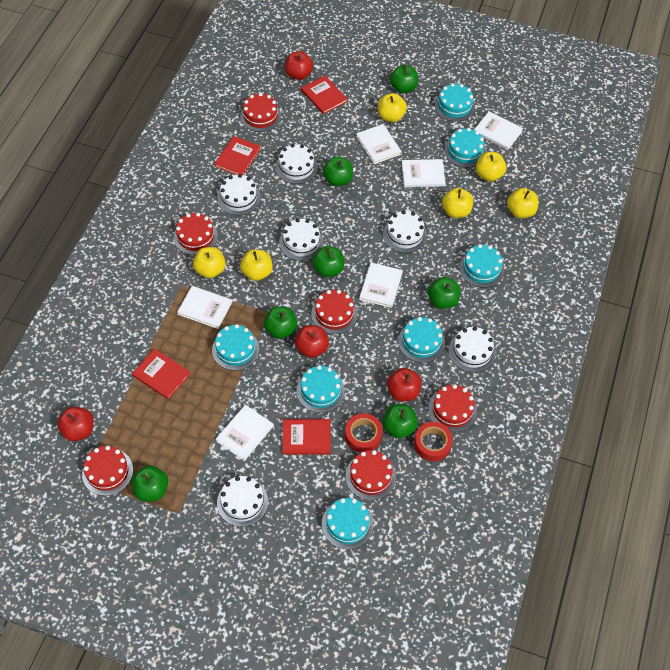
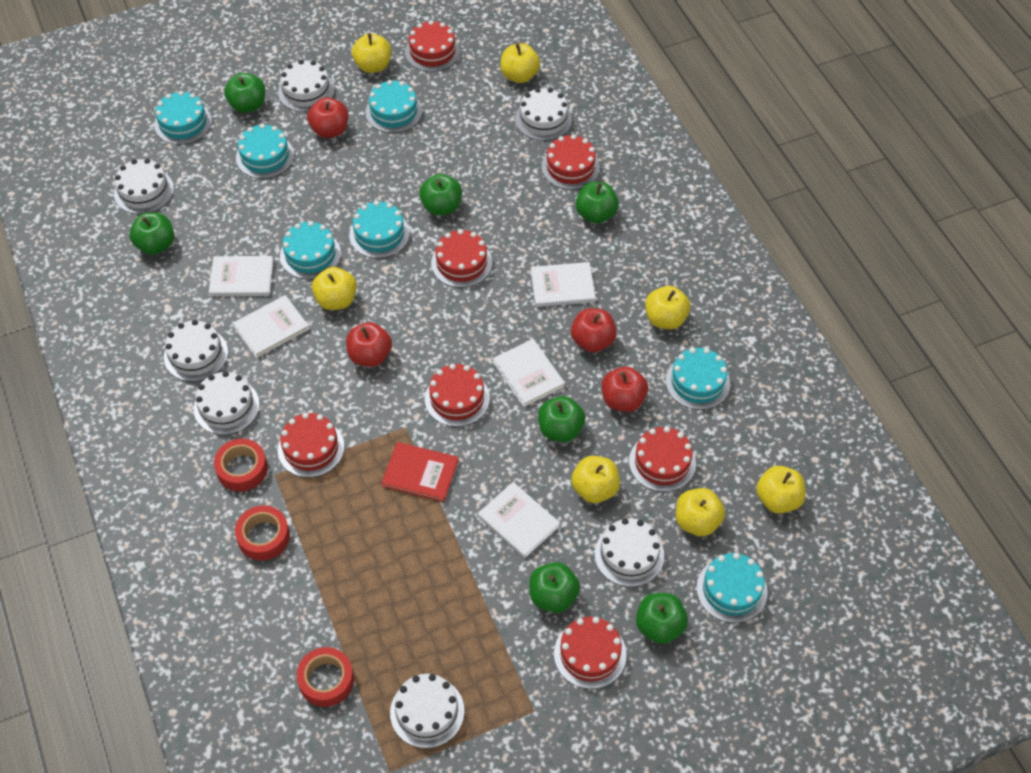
red book: 4 -> 1
red cake: 6 -> 7
red tape: 2 -> 3
white book: 6 -> 5
white cake: 6 -> 7
yellow apple: 6 -> 7

